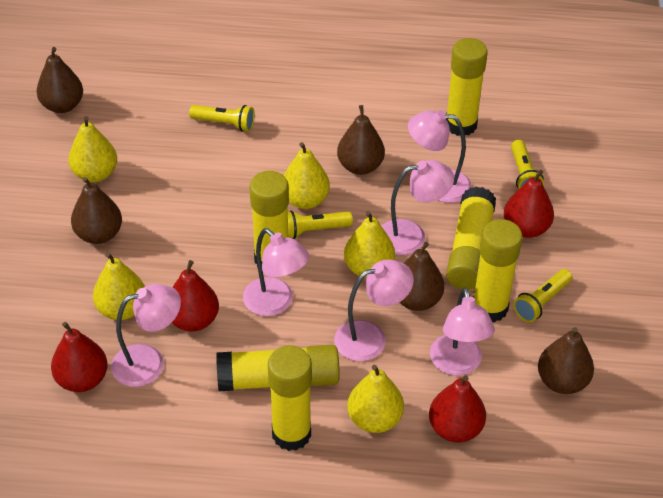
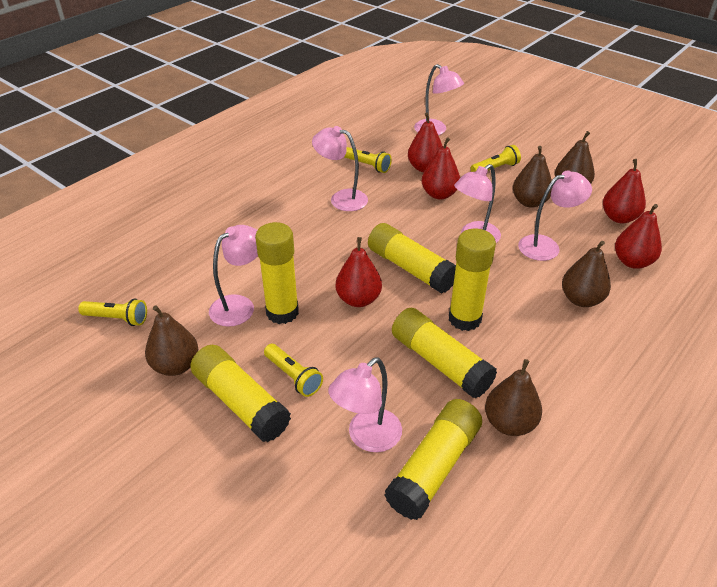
red pear: 4 -> 5
yellow pear: 5 -> 0

